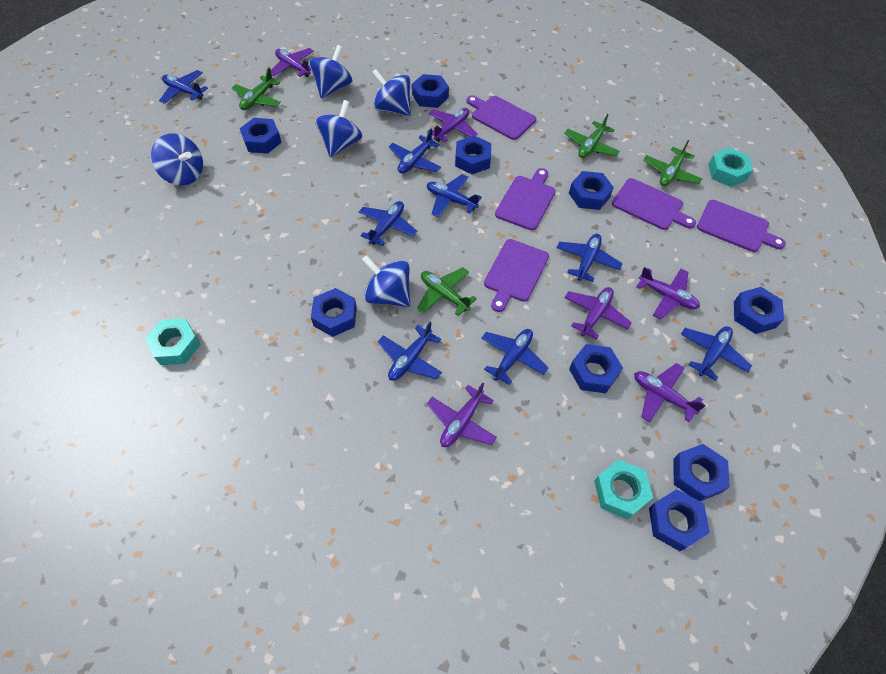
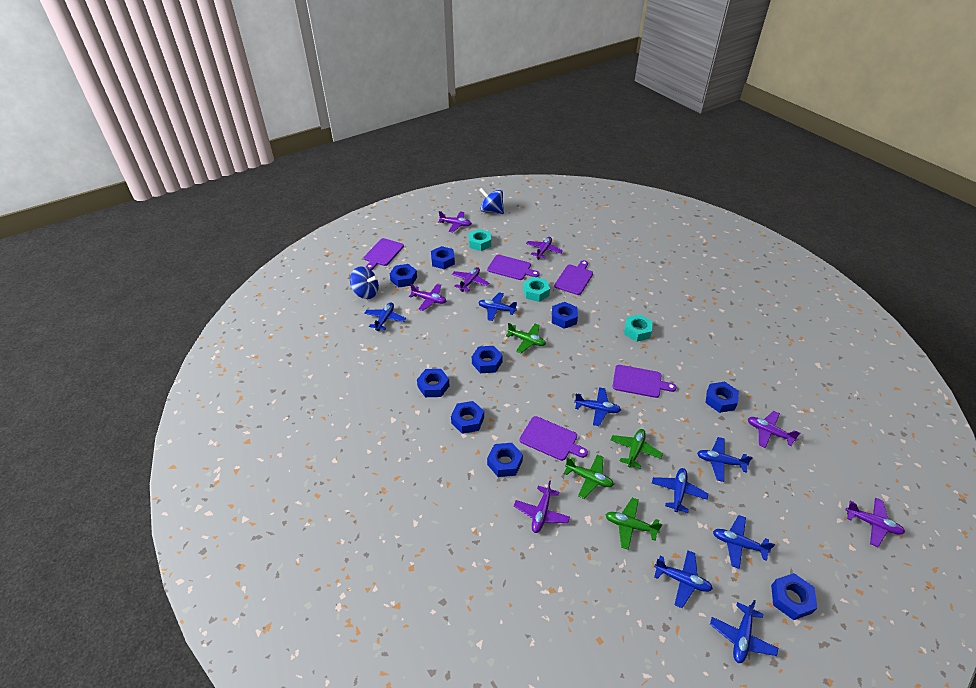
blue spinning top: 5 -> 2
purple plane: 6 -> 7

